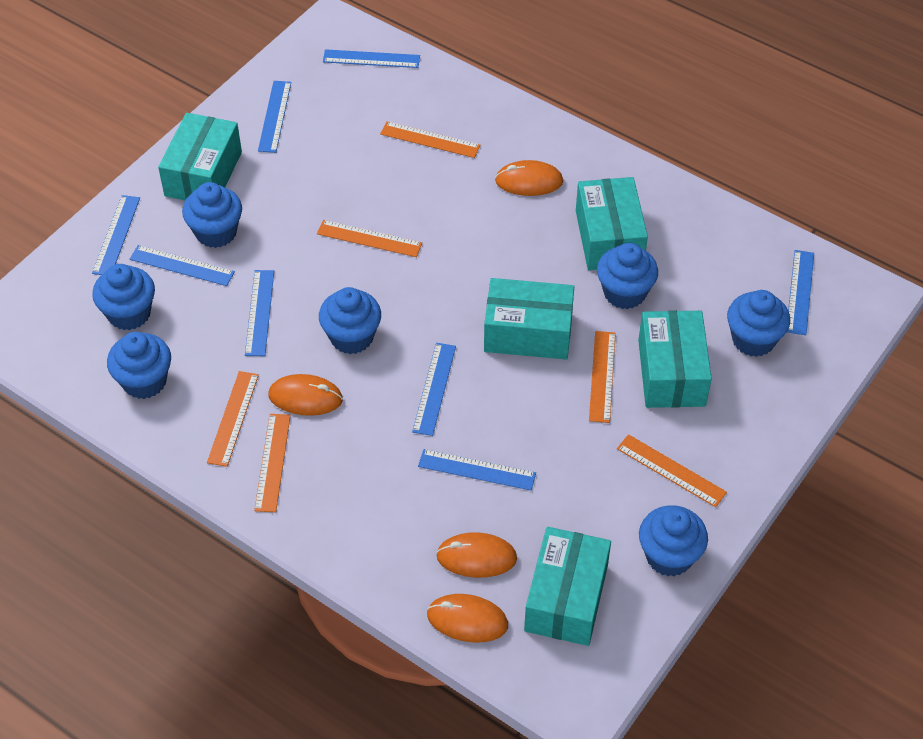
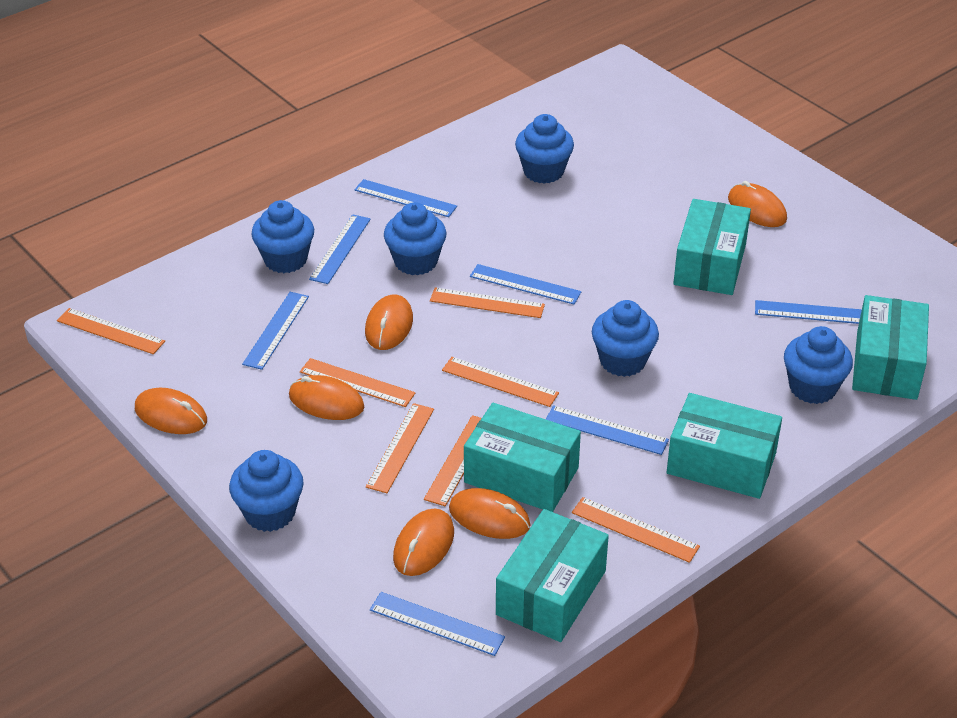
blue cupcake: 7 -> 6
blue ruler: 8 -> 7
orange mouse: 4 -> 6
orange ruler: 6 -> 7

